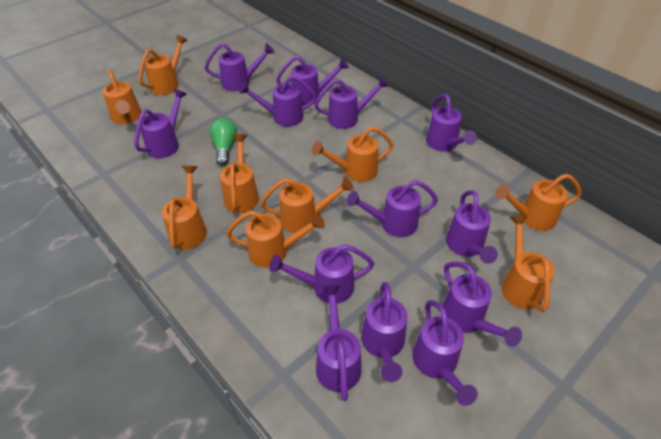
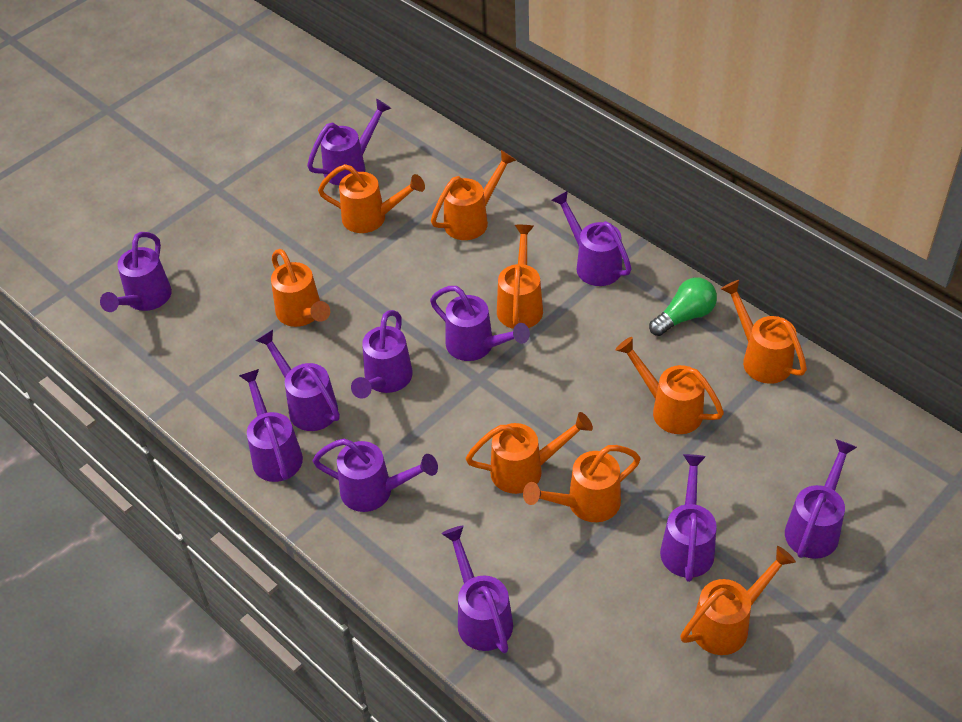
purple watering can: 13 -> 11

